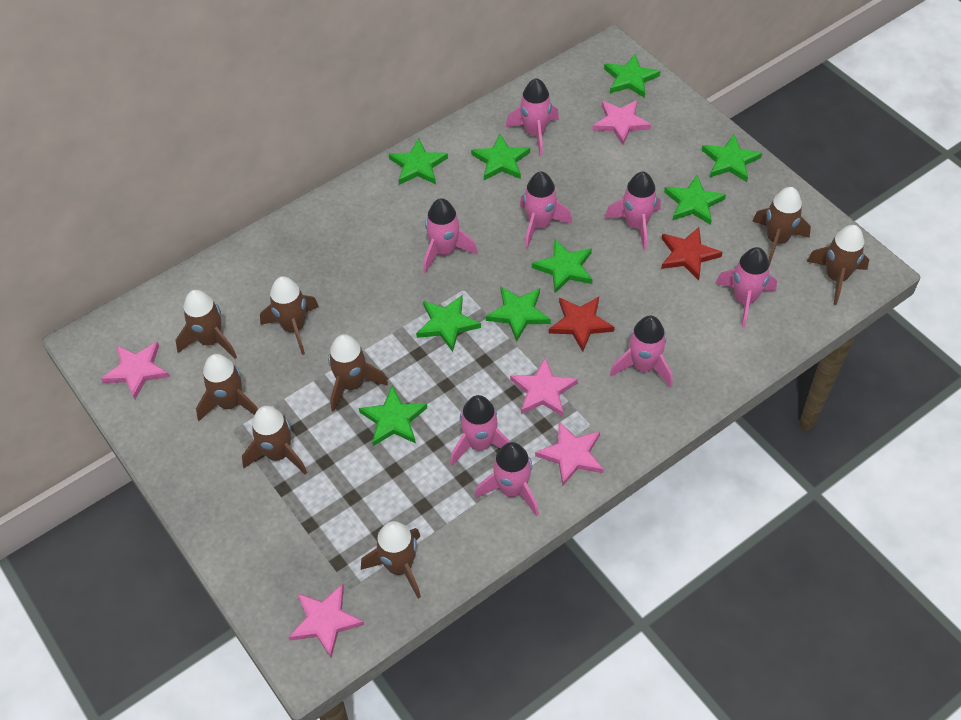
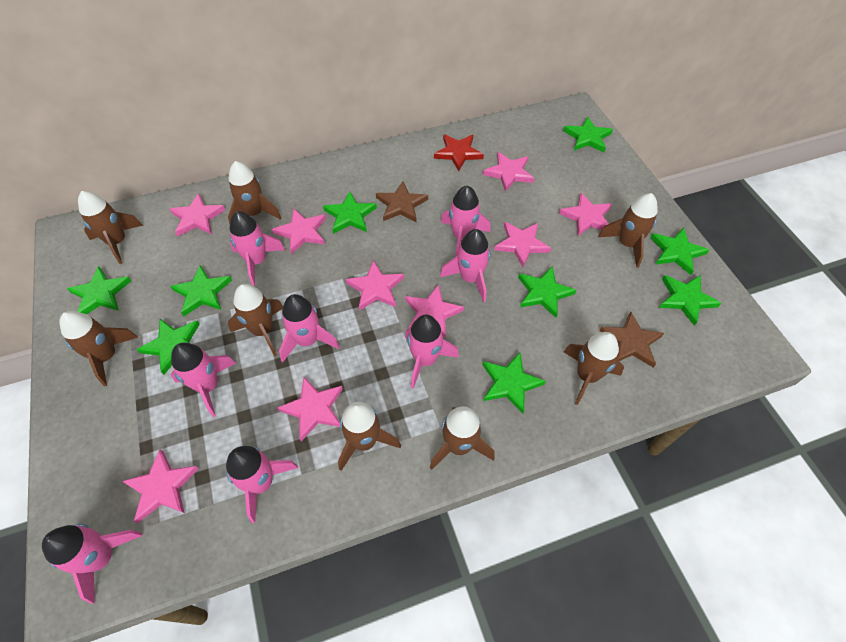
brown star: 0 -> 2
pink star: 5 -> 9
red star: 2 -> 1

